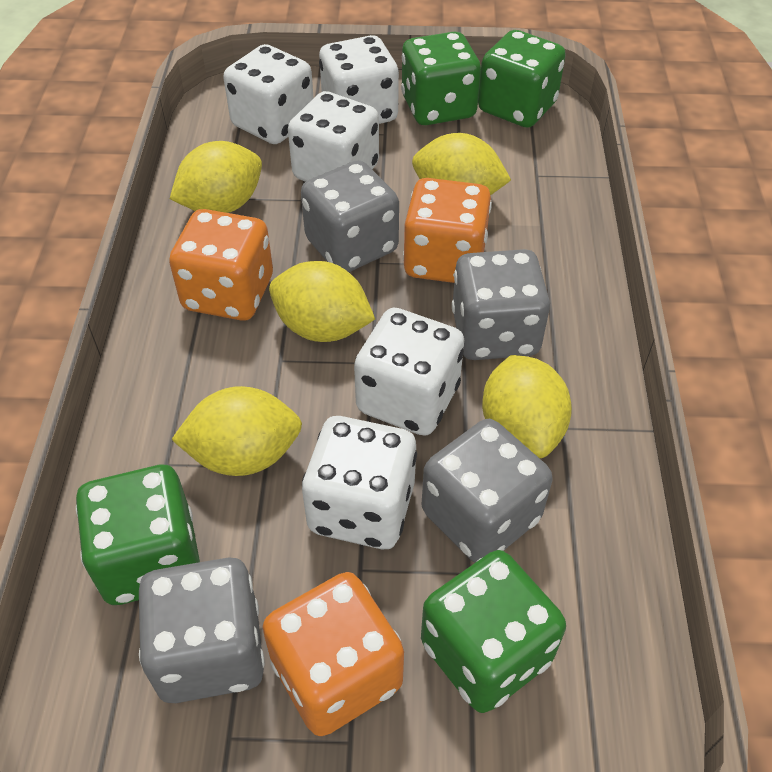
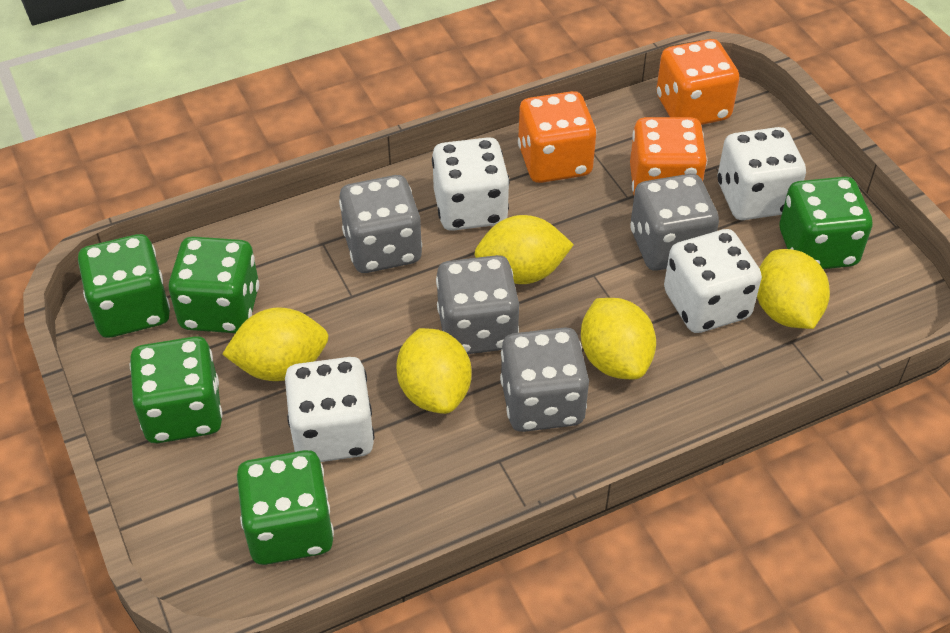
green dice: 4 -> 5
white dice: 5 -> 4

